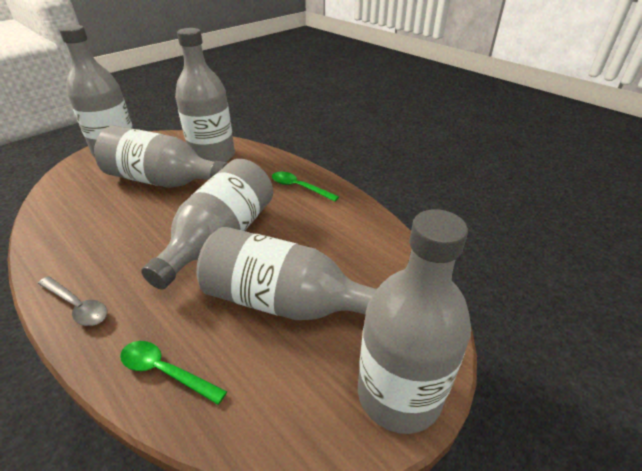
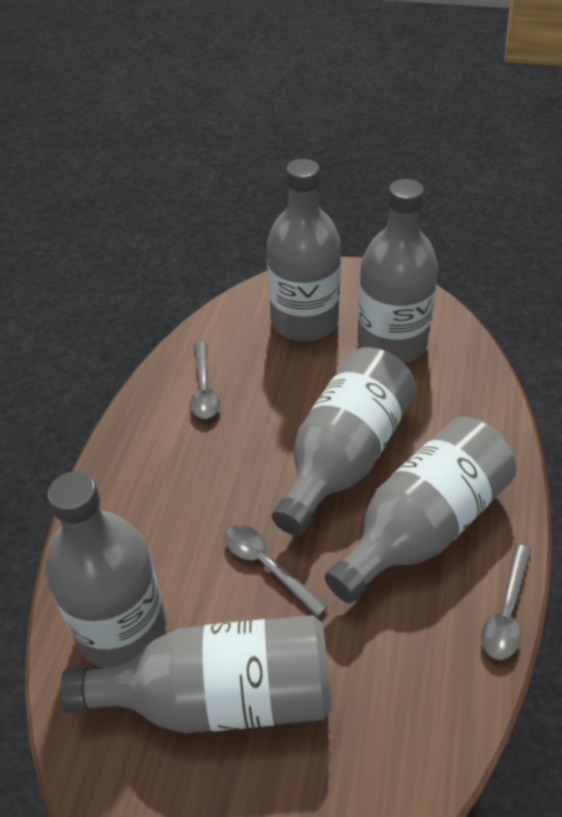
green spoon: 2 -> 0
grey spoon: 1 -> 3

